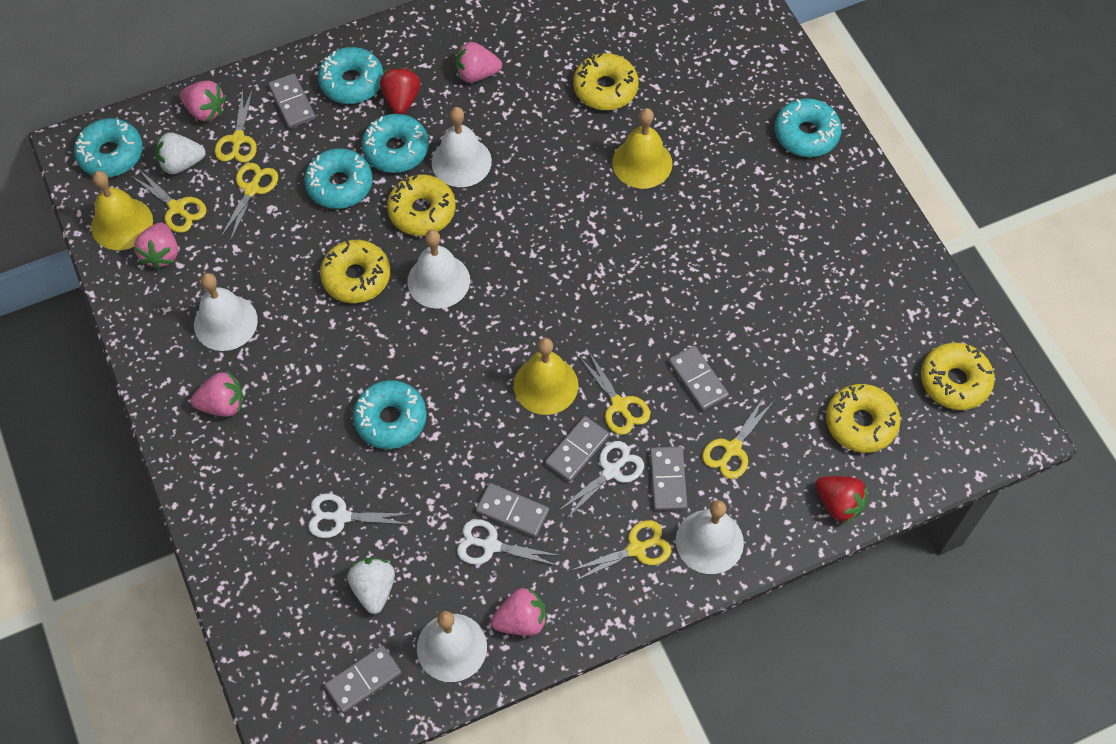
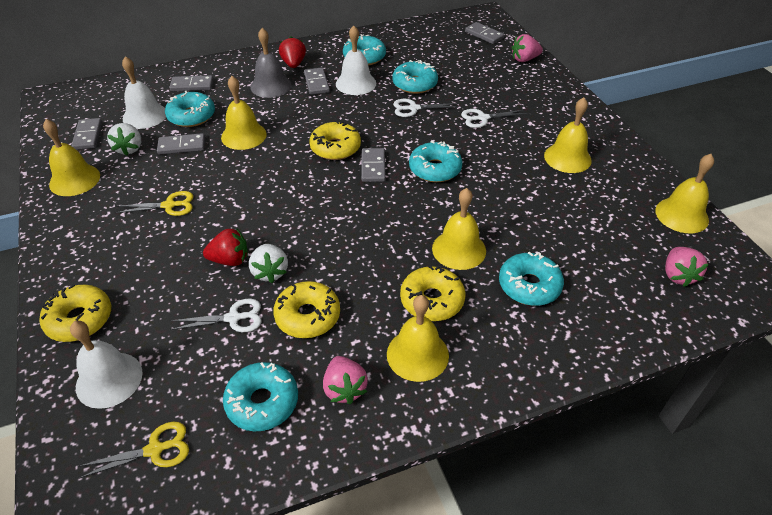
grey bell: 0 -> 1
pink strawberry: 5 -> 3
white bell: 5 -> 3
yellow bell: 3 -> 6
yellow donut: 5 -> 4
yellow scissors: 6 -> 2

